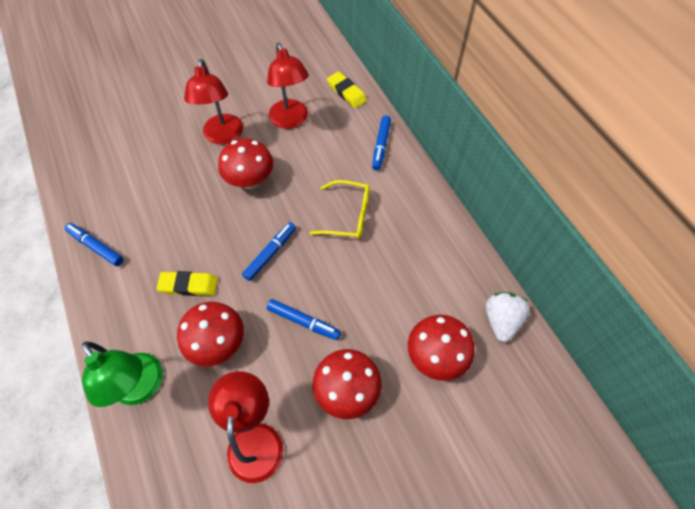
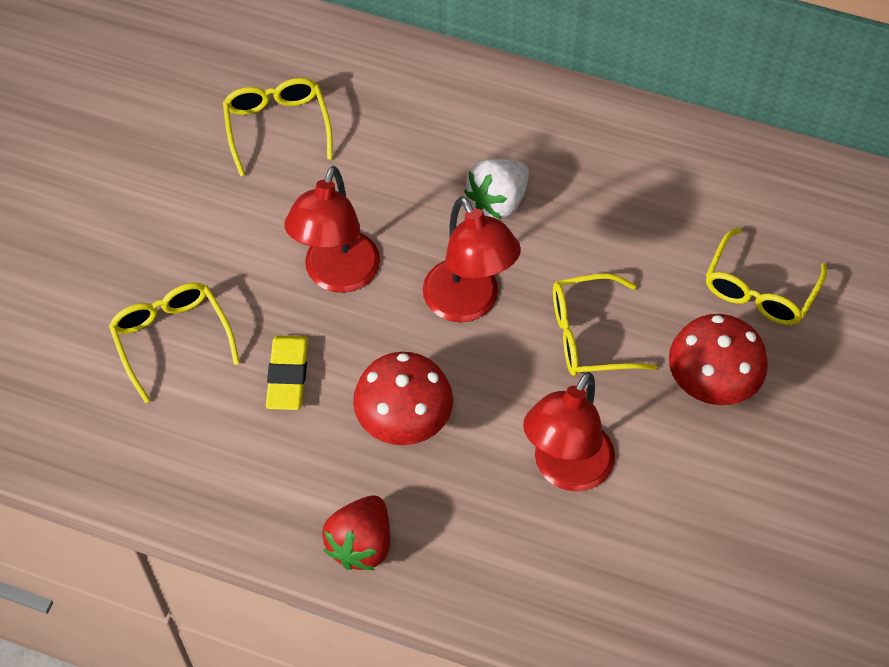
blue marker: 4 -> 0
green lamp: 1 -> 0
red mushroom: 4 -> 2
red strawberry: 0 -> 1
yellow eraser: 2 -> 1
yellow glasses: 1 -> 4

